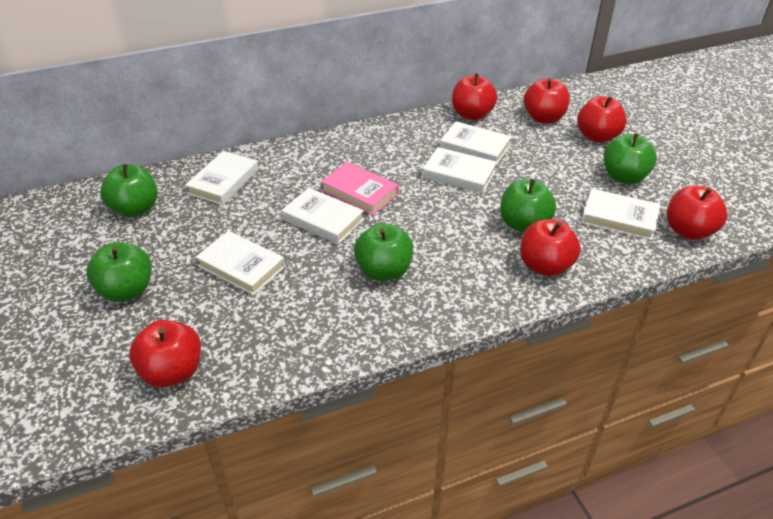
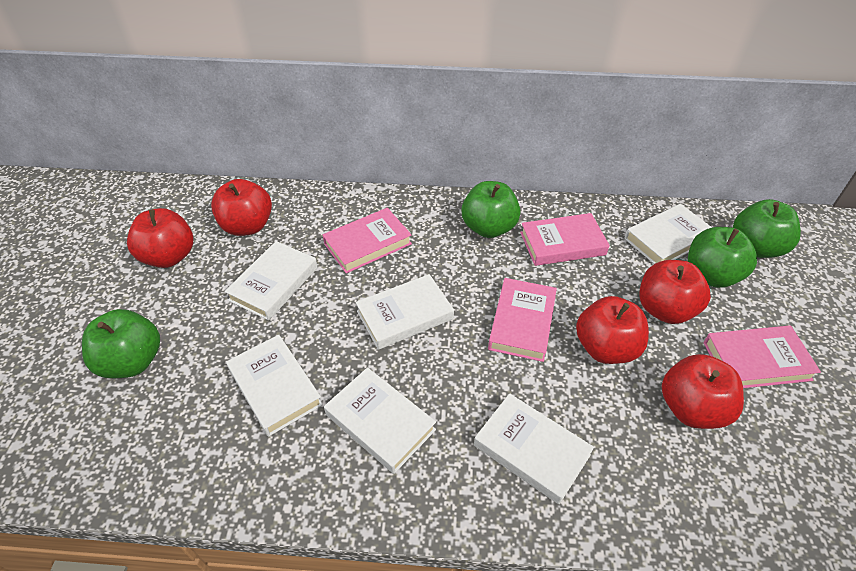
green apple: 5 -> 4
pink book: 1 -> 4
red apple: 6 -> 5

